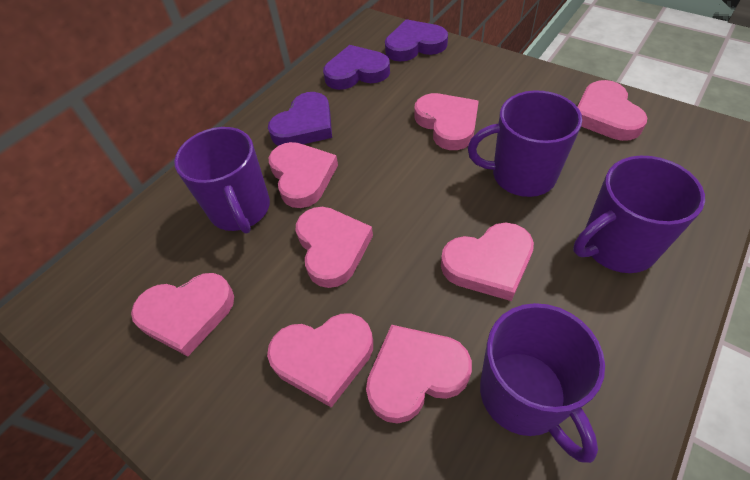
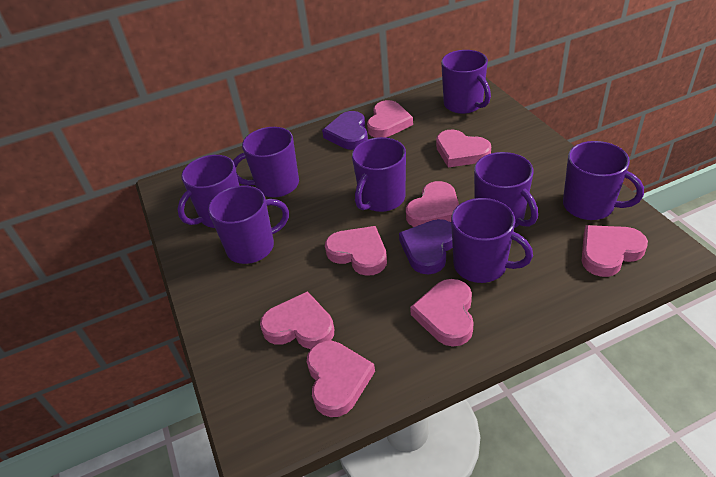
purple heart: 3 -> 2
purple mug: 4 -> 8

